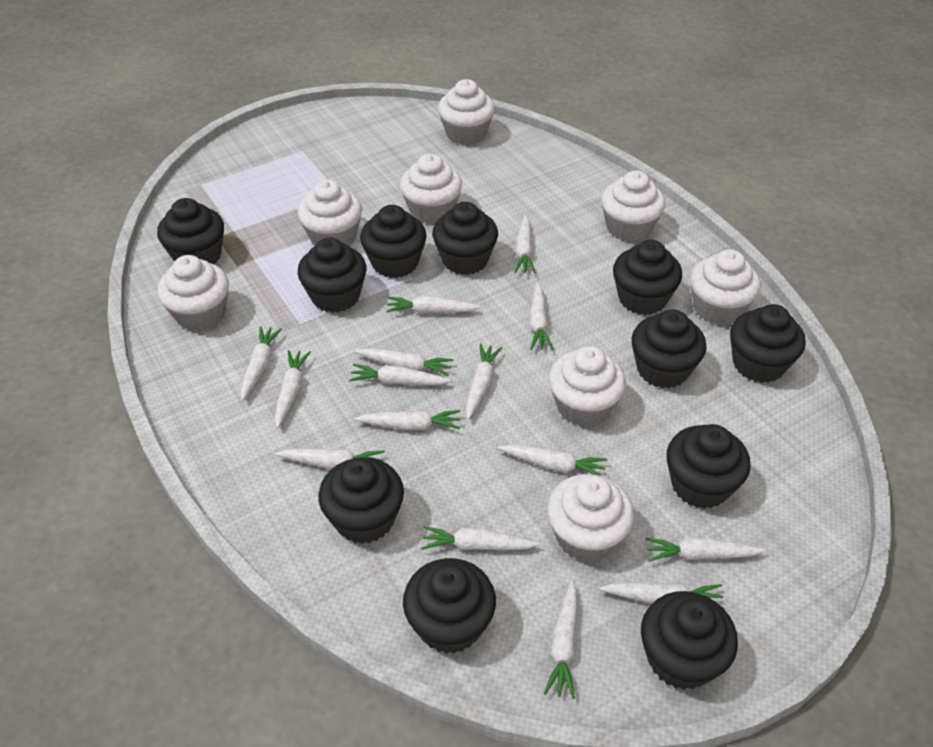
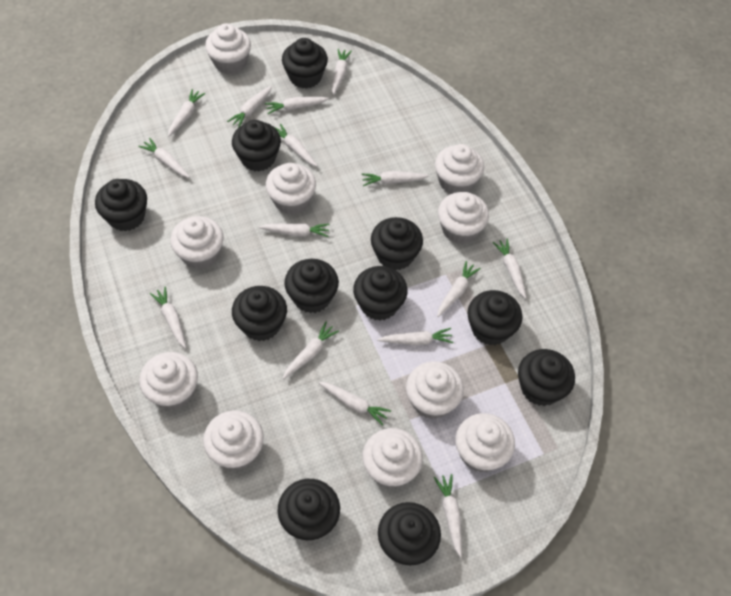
white cupcake: 8 -> 10

